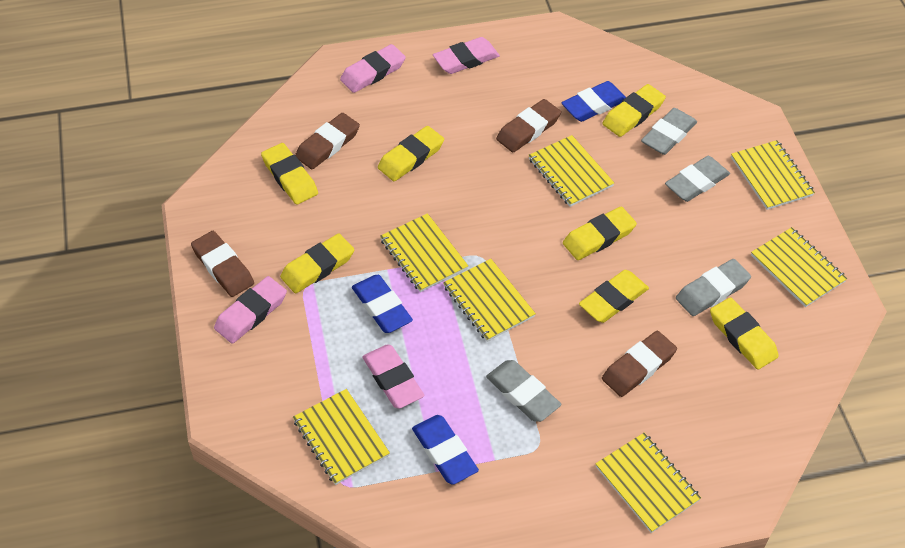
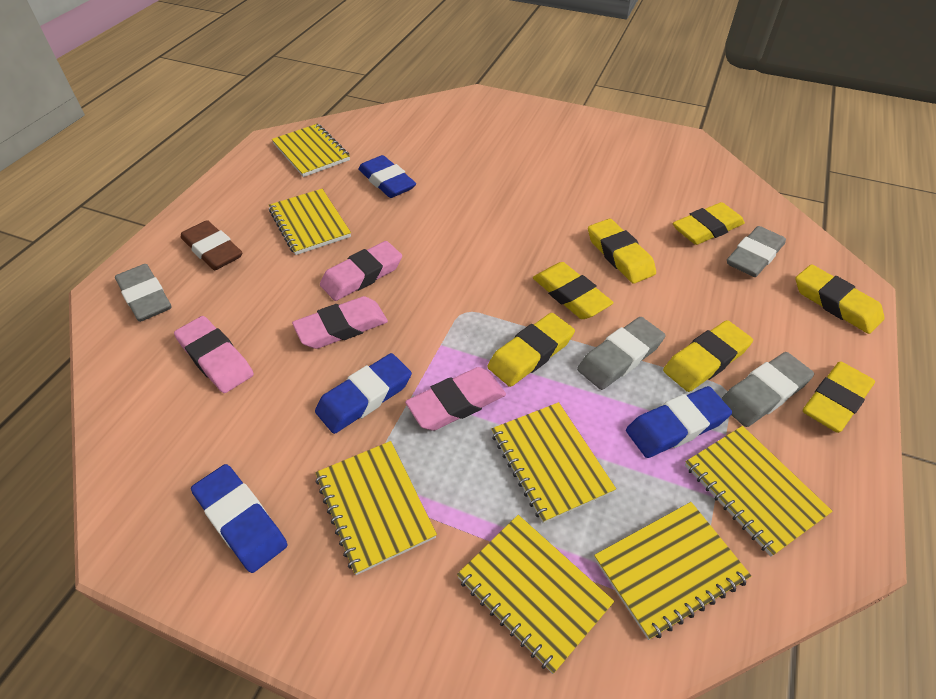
blue eraser: 3 -> 4
brown eraser: 4 -> 1

